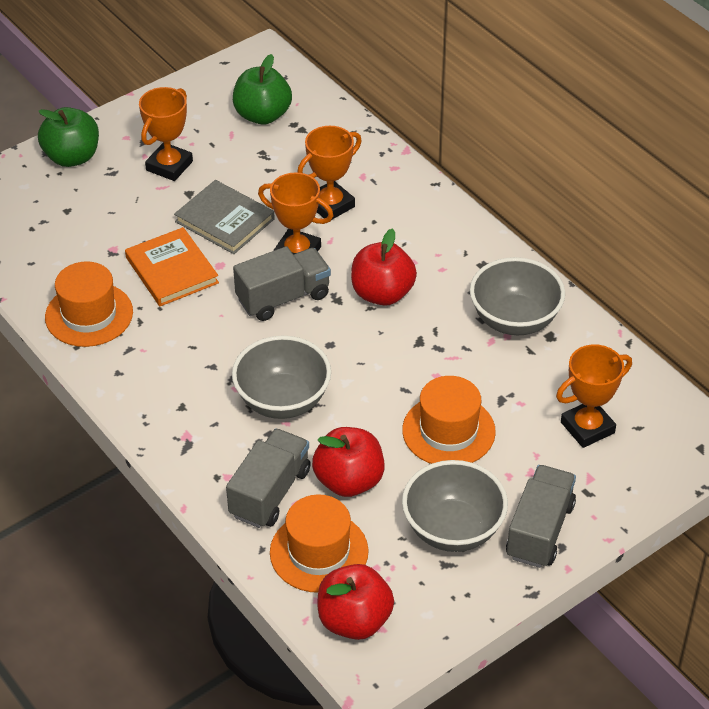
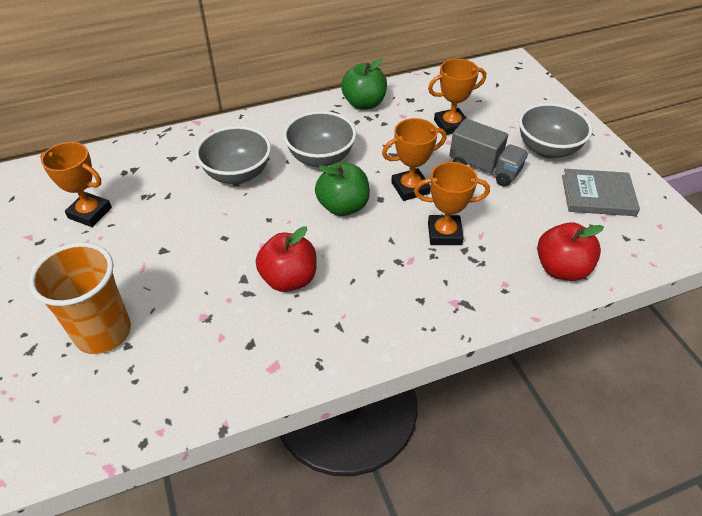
grey truck: 3 -> 1
orange book: 1 -> 0
orange cup: 0 -> 1
orange hat: 3 -> 0
red apple: 3 -> 2

